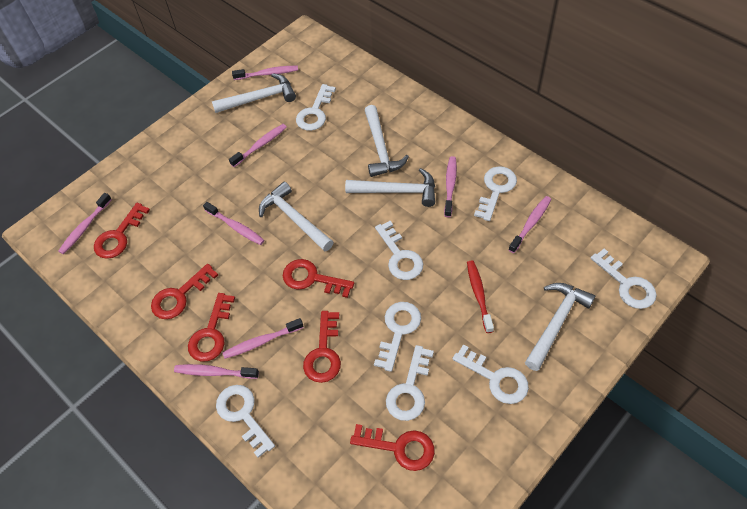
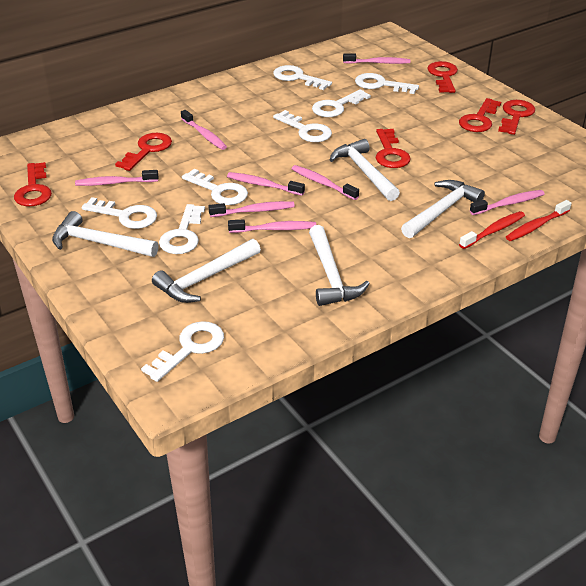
red toothbrush: 1 -> 2

